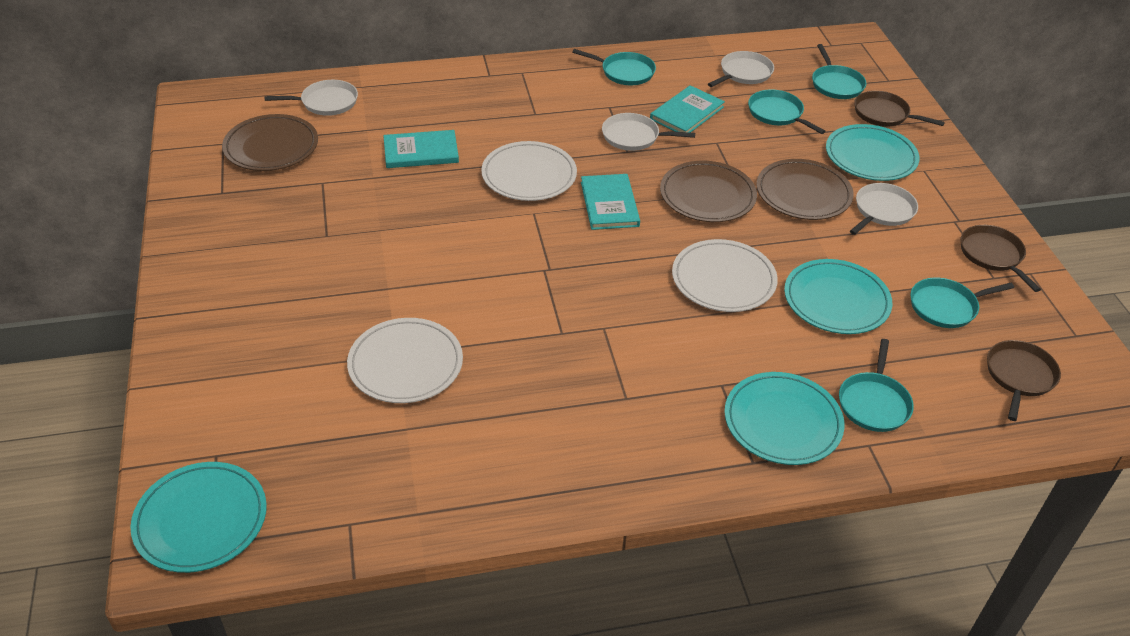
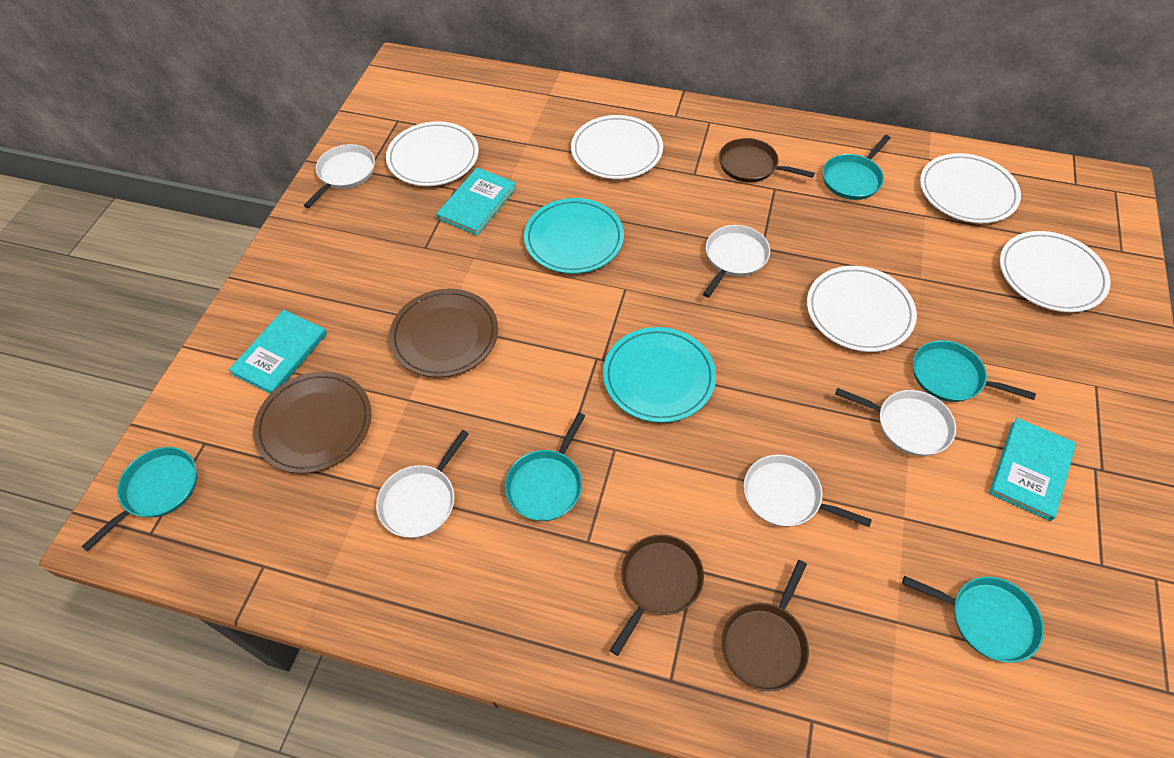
brown plate: 3 -> 2
turquoise plate: 4 -> 2
white pan: 4 -> 5
white plate: 3 -> 5

